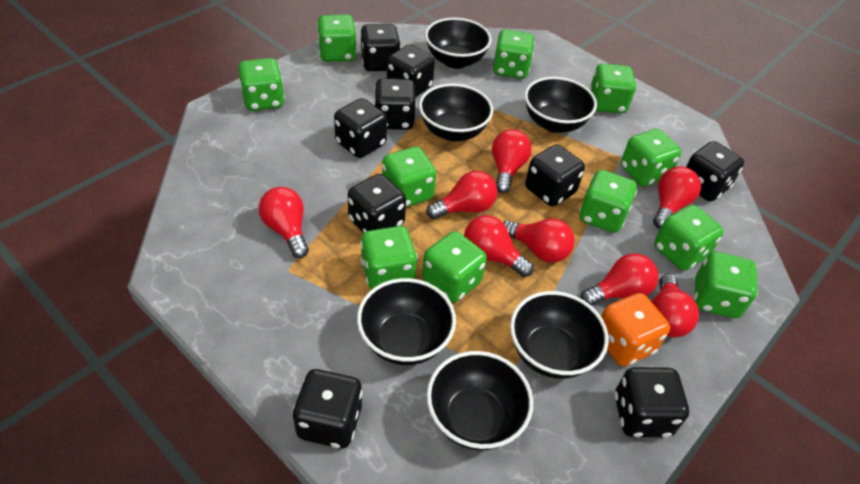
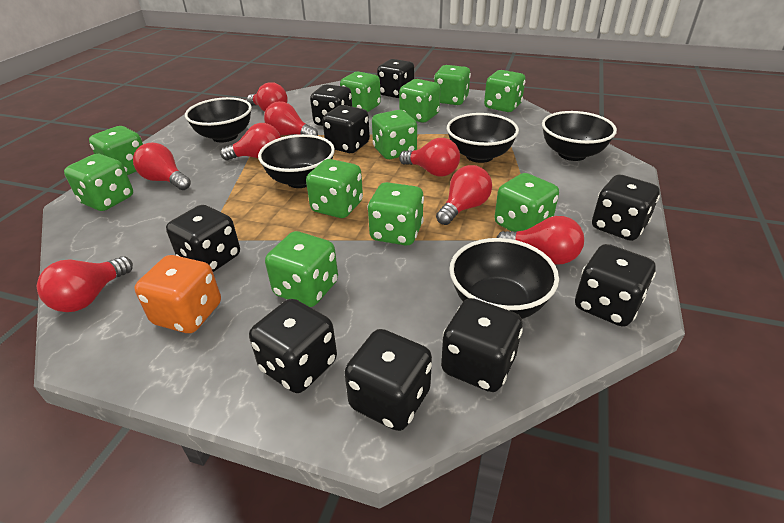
black bowl: 6 -> 5

